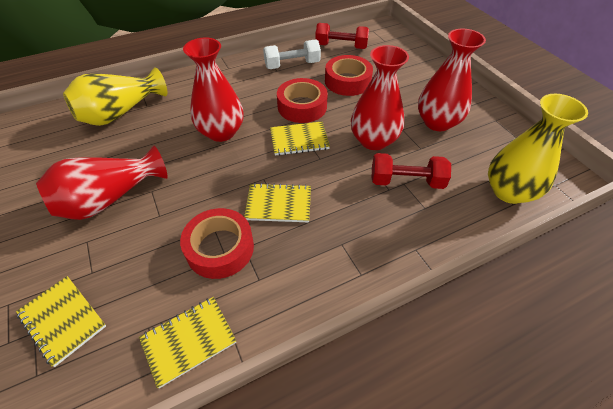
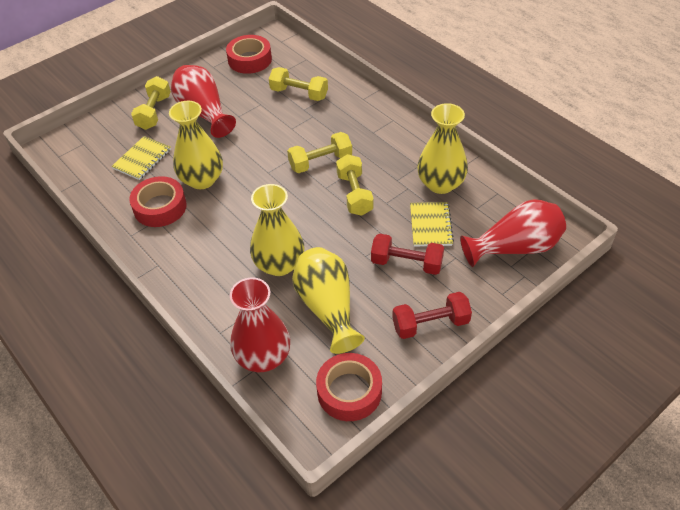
red vase: 4 -> 3
white dumbbell: 1 -> 0
yellow dumbbell: 0 -> 4
yellow notebook: 4 -> 2
yellow vase: 2 -> 4

